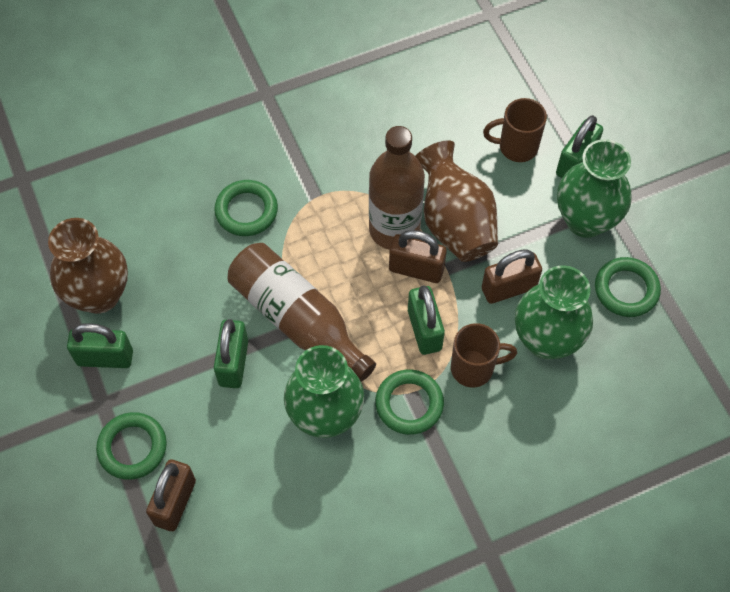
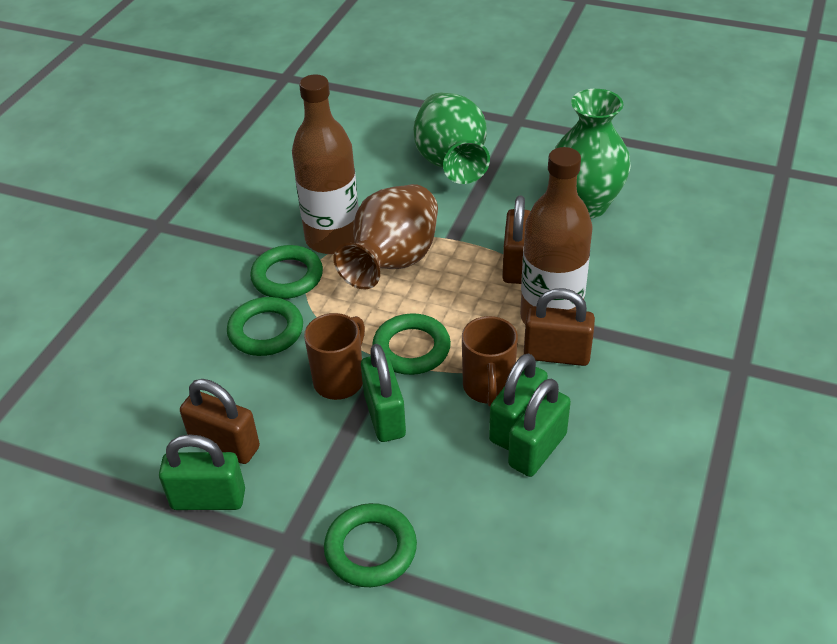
brown vase: 2 -> 1
green vase: 3 -> 2

